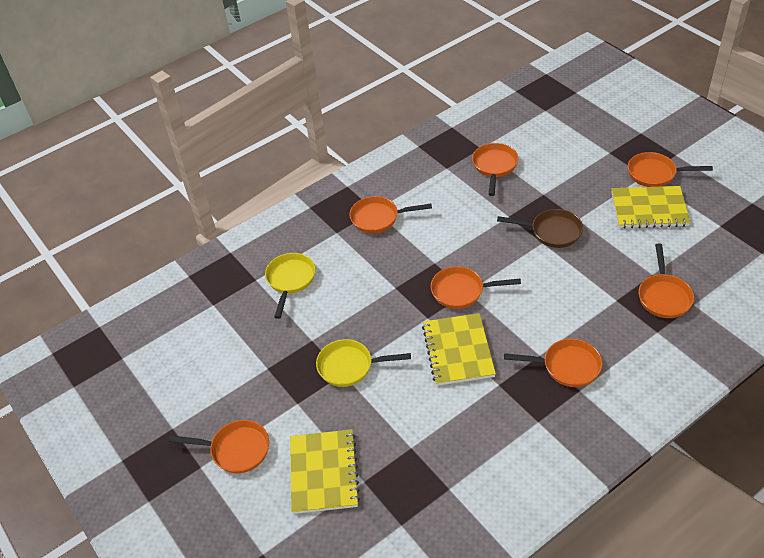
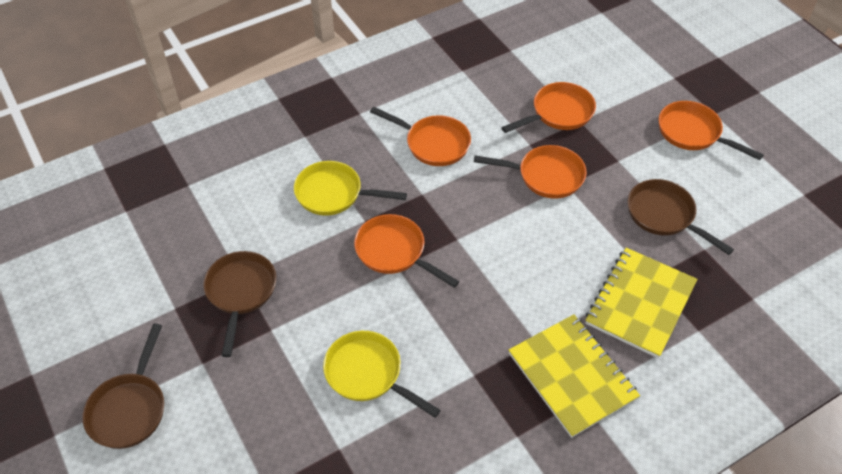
brown pan: 1 -> 3
orange pan: 7 -> 5
yellow notebook: 3 -> 2

